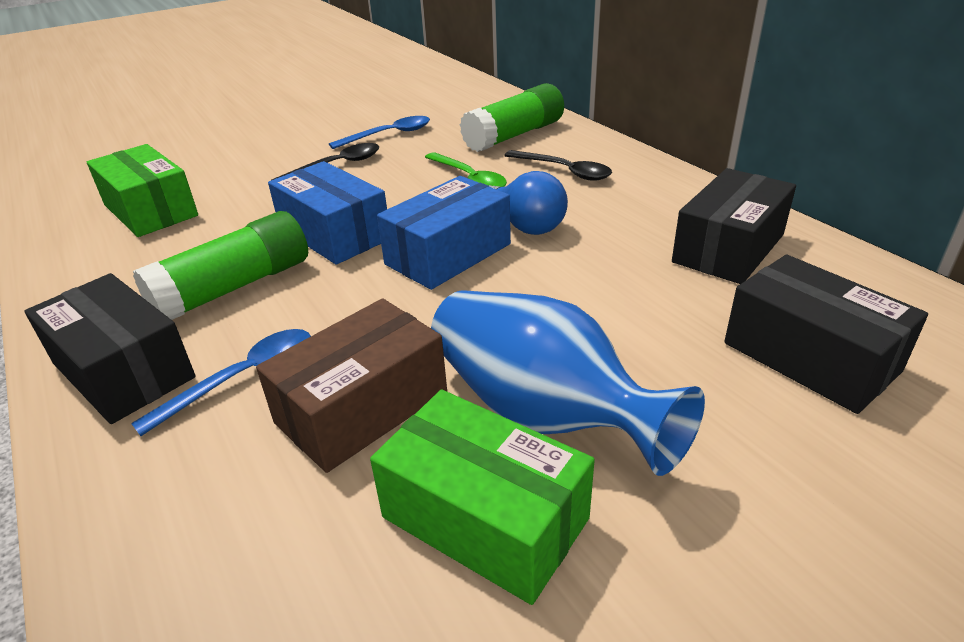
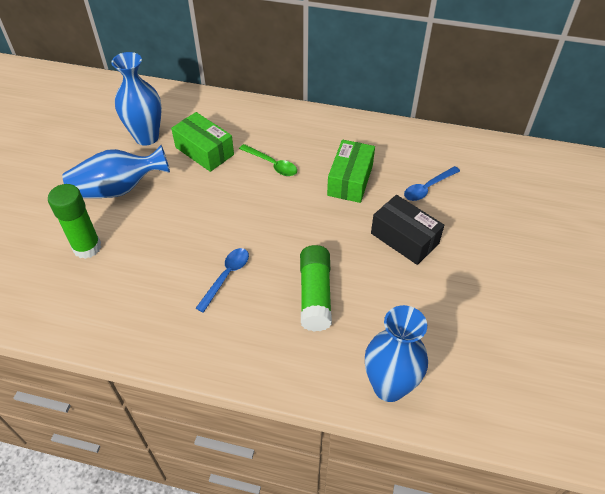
black box: 3 -> 1
black spoon: 2 -> 0
blue box: 2 -> 0
blue light bulb: 1 -> 0
blue vase: 1 -> 3
brown box: 1 -> 0

